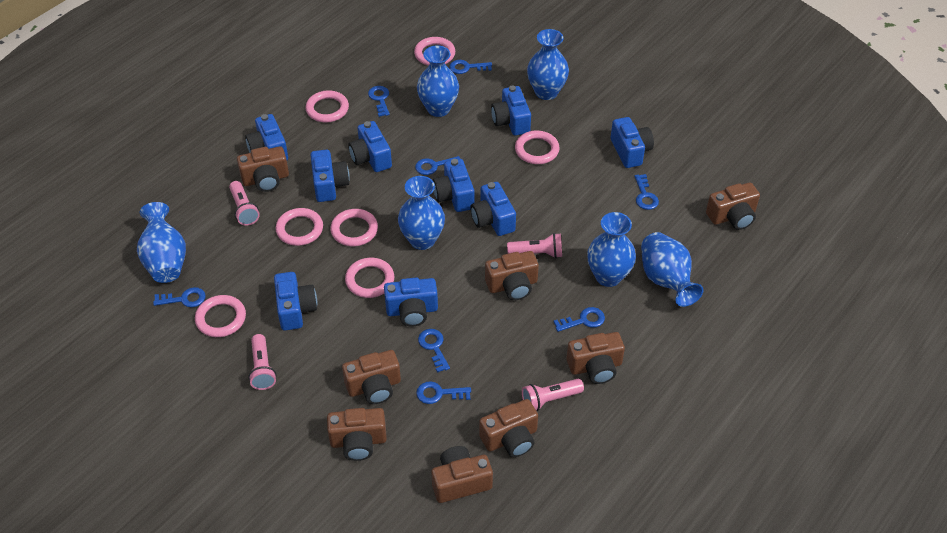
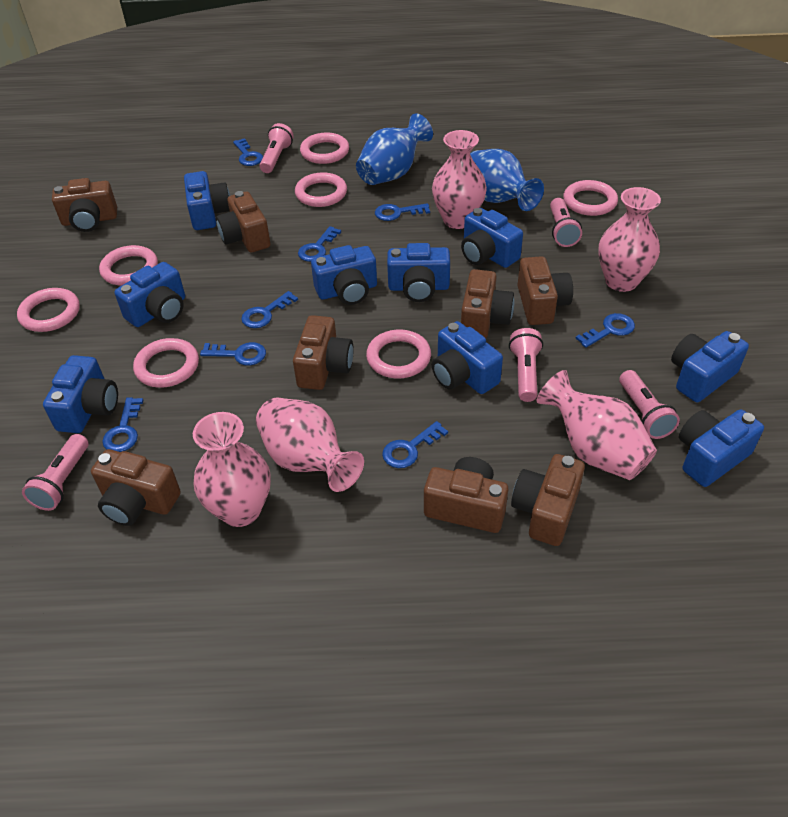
blue vase: 6 -> 2
pink flashlight: 4 -> 5
pink vase: 0 -> 5

